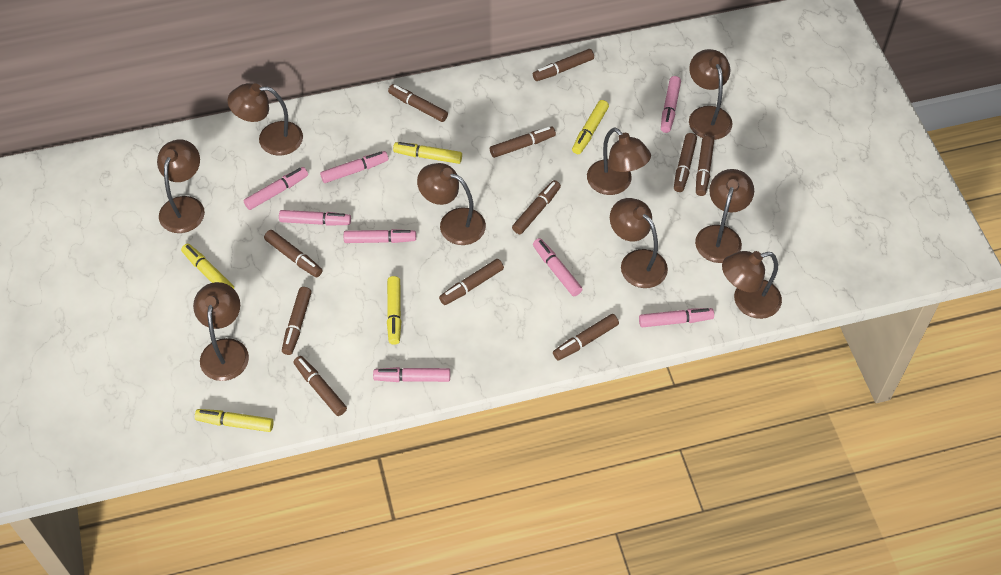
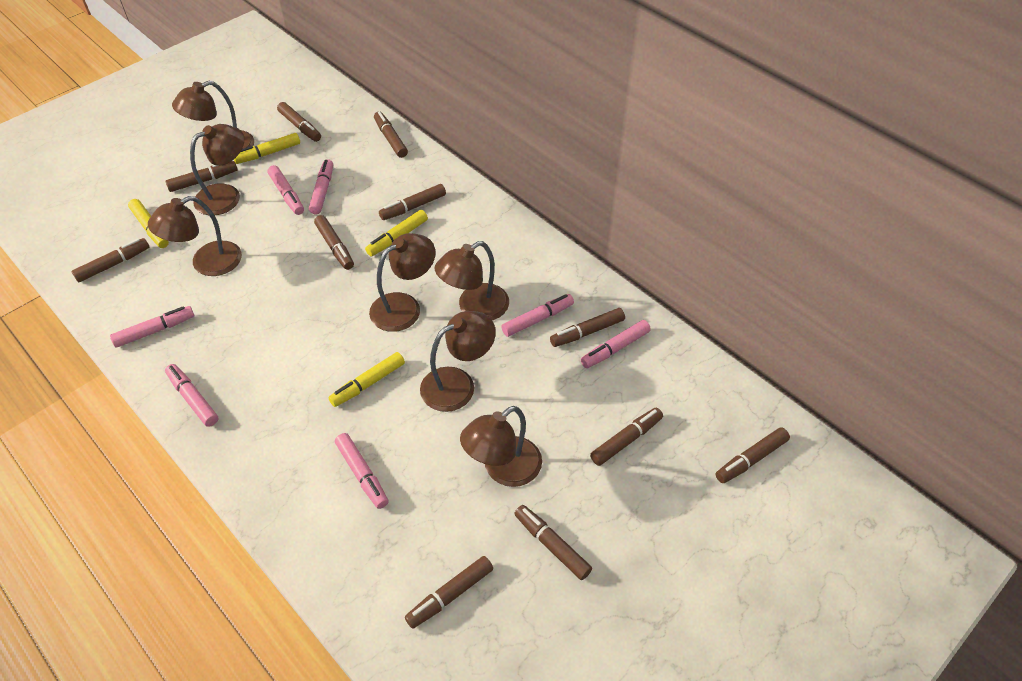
brown lamp: 9 -> 7
pink marker: 8 -> 7
yellow marker: 5 -> 4

